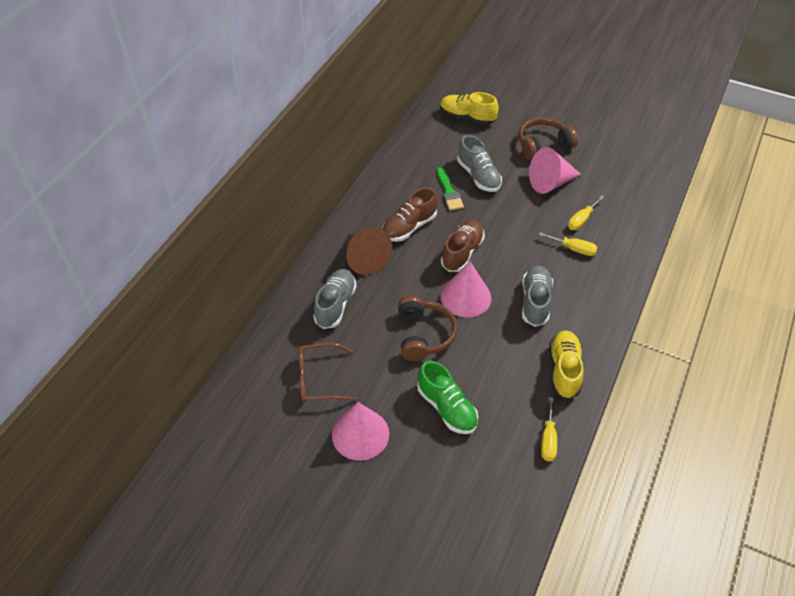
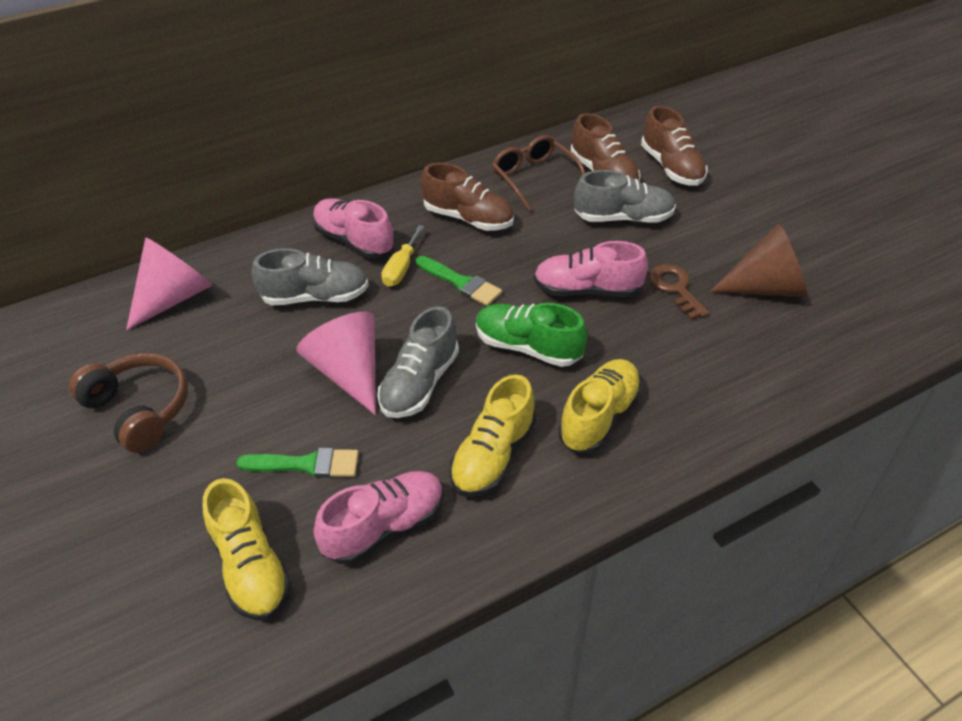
brown headphones: 2 -> 1
brown key: 0 -> 1
brown shoe: 2 -> 3
green brush: 1 -> 2
pink cone: 3 -> 2
pink shoe: 0 -> 3
yellow screwdriver: 3 -> 1
yellow shoe: 2 -> 3

